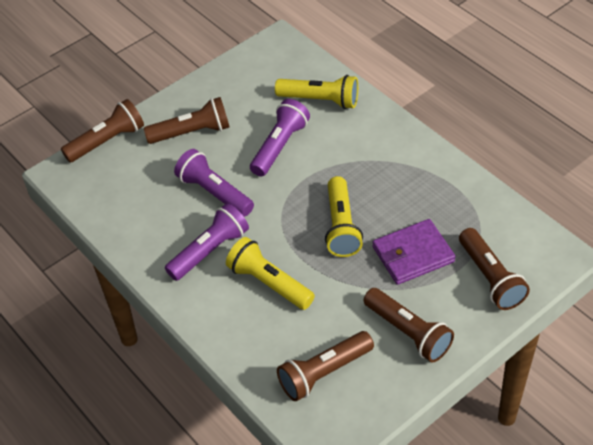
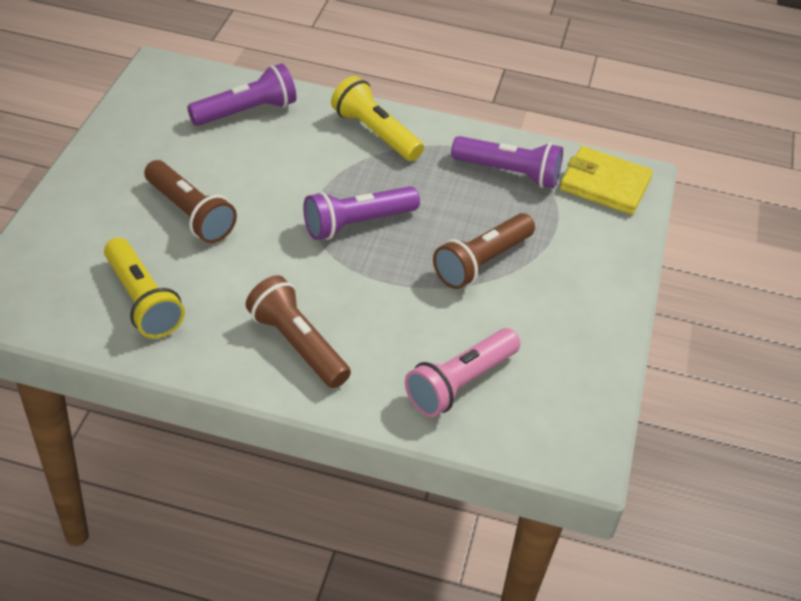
brown flashlight: 5 -> 3
pink flashlight: 0 -> 1
purple wallet: 1 -> 0
yellow flashlight: 3 -> 2
yellow wallet: 0 -> 1

